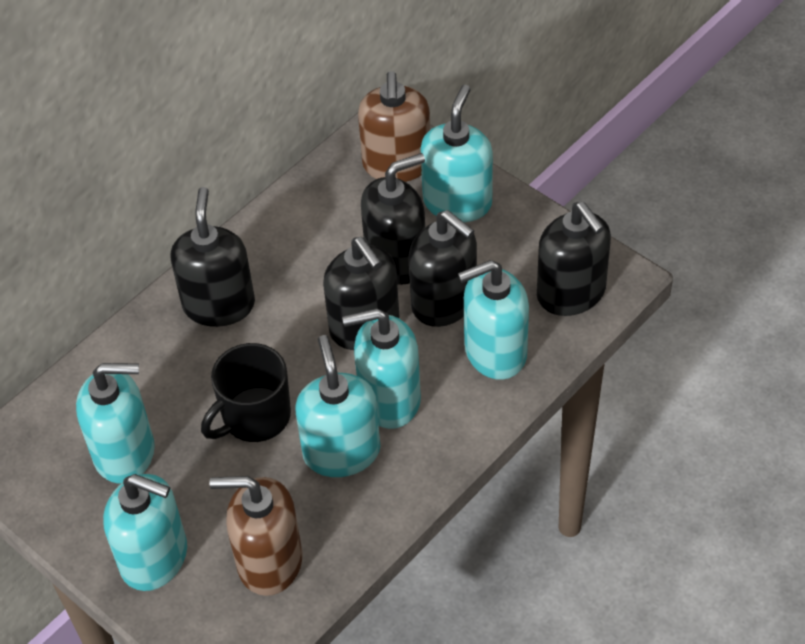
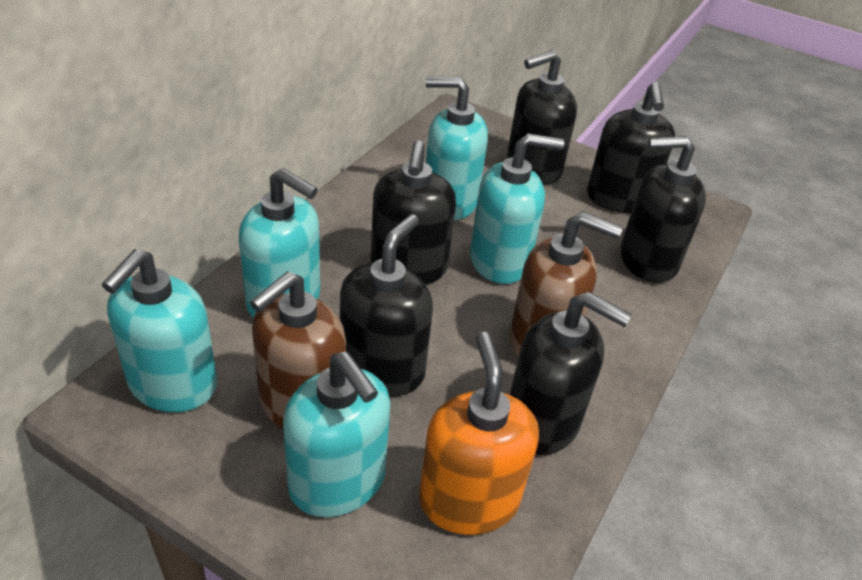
black mug: 1 -> 0
black soap dispenser: 5 -> 6
orange soap dispenser: 0 -> 1
turquoise soap dispenser: 6 -> 5

